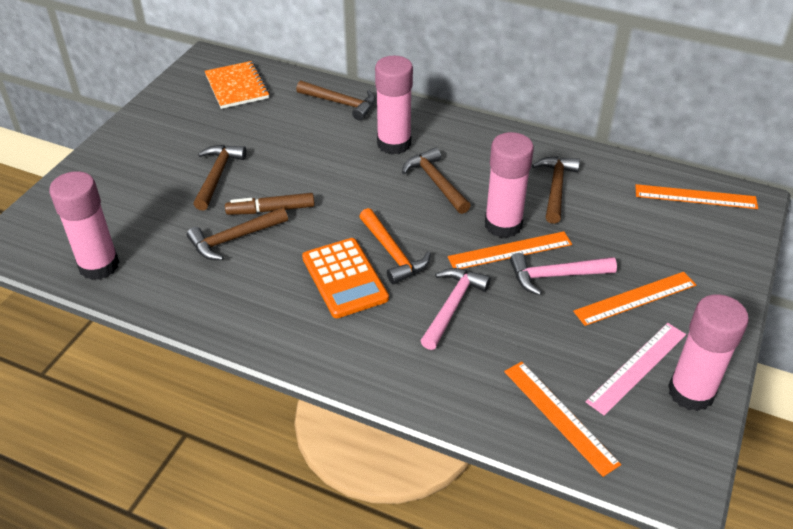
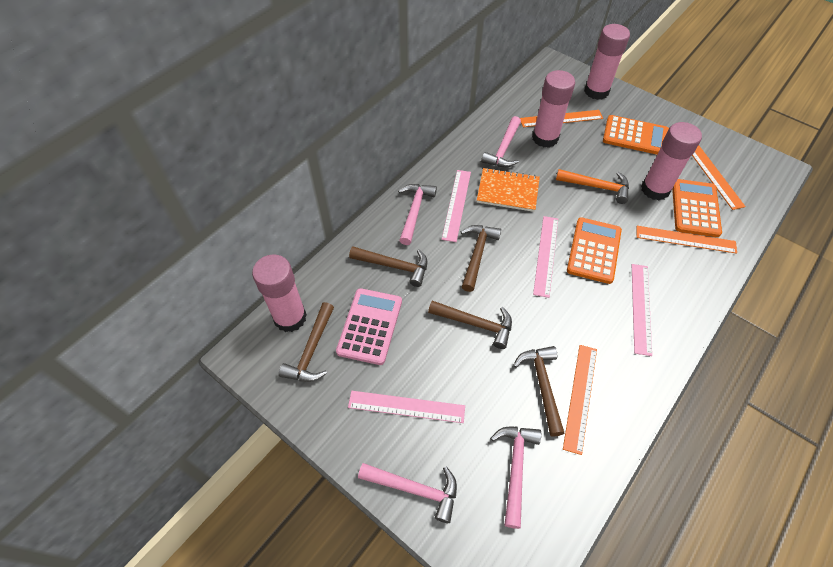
brown marker: 1 -> 0
orange calculator: 1 -> 3
pink calculator: 0 -> 1
pink hammer: 2 -> 4
pink ruler: 1 -> 4

